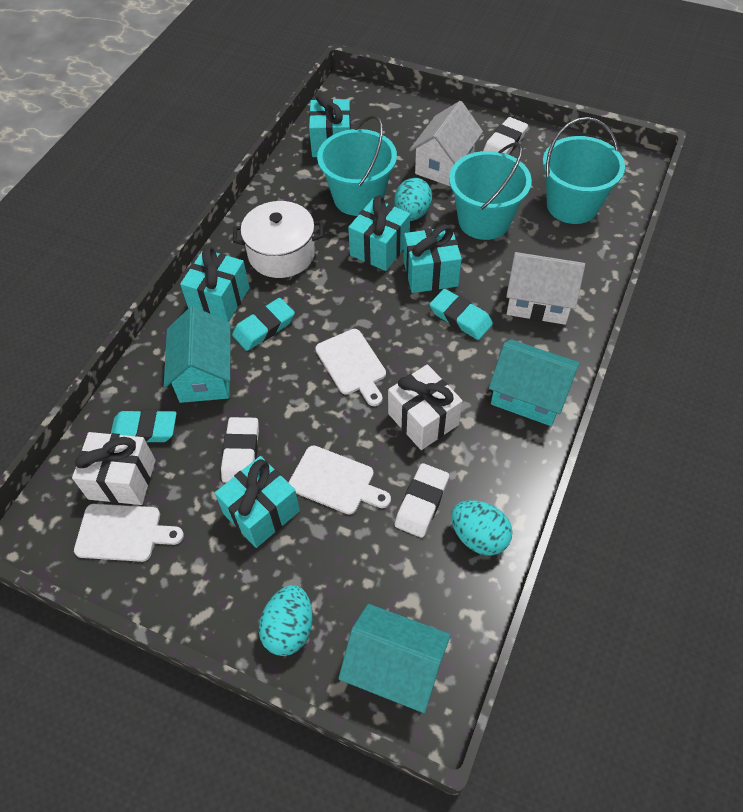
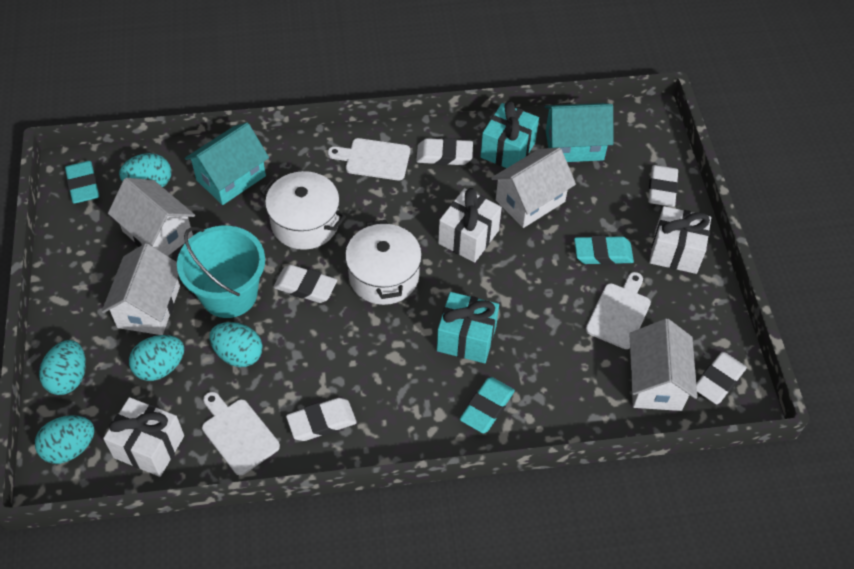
turquoise bucket: 3 -> 1
turquoise egg: 3 -> 5
turquoise gift: 5 -> 2
turquoise house: 3 -> 2
white eraser: 3 -> 5
white gift: 2 -> 3
white house: 2 -> 4
white pot: 1 -> 2

